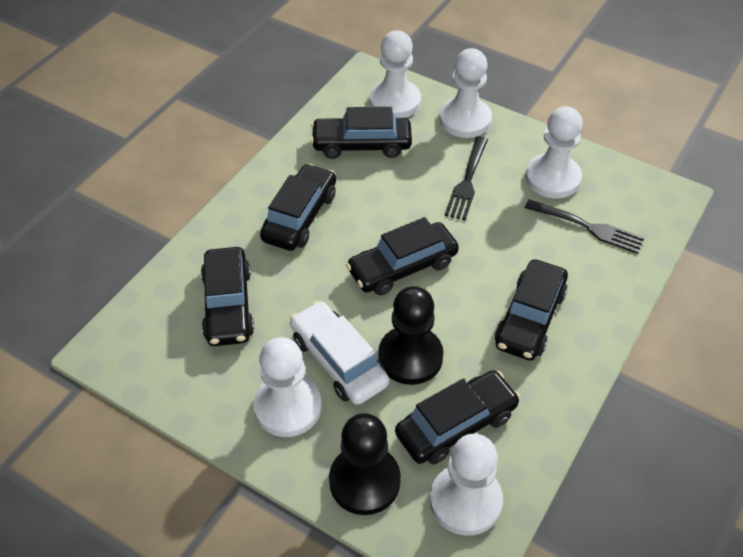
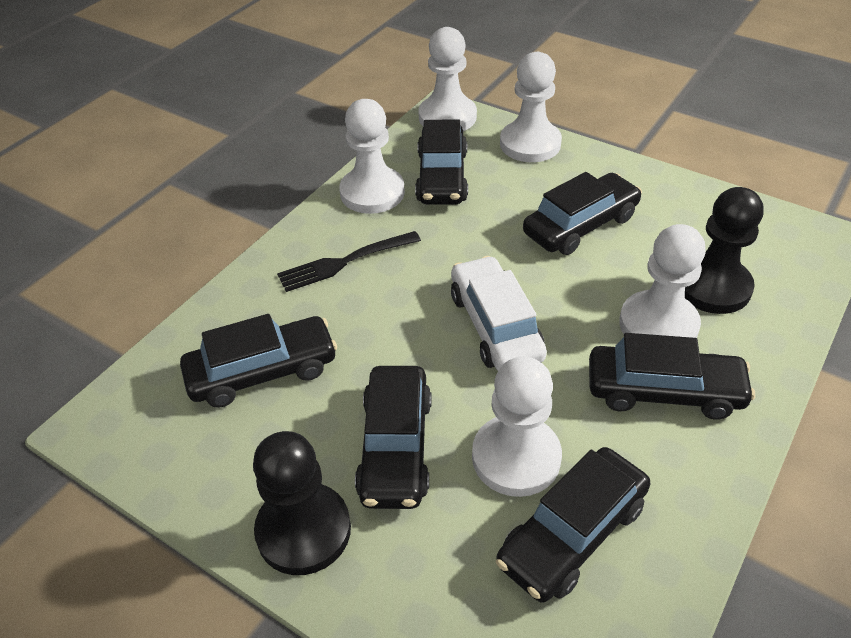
black fork: 2 -> 1

